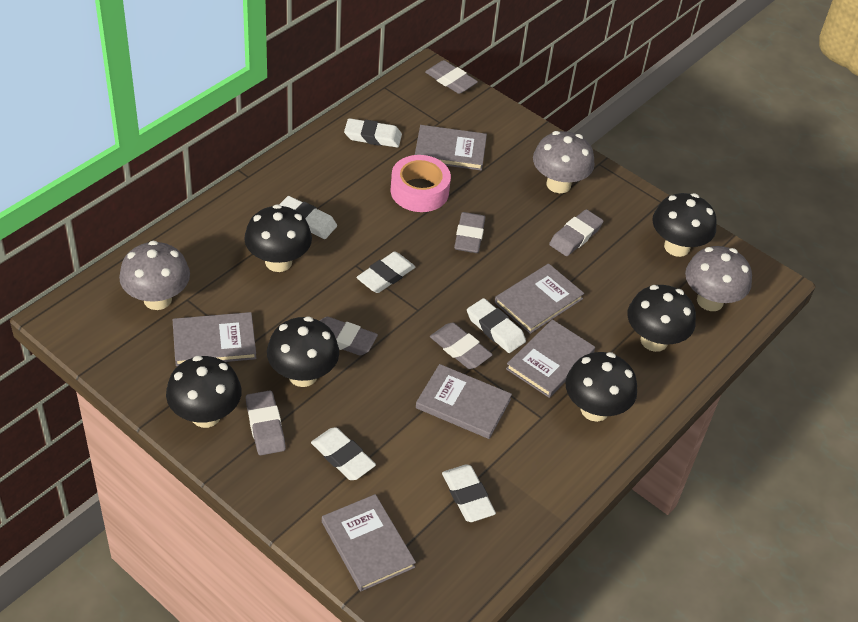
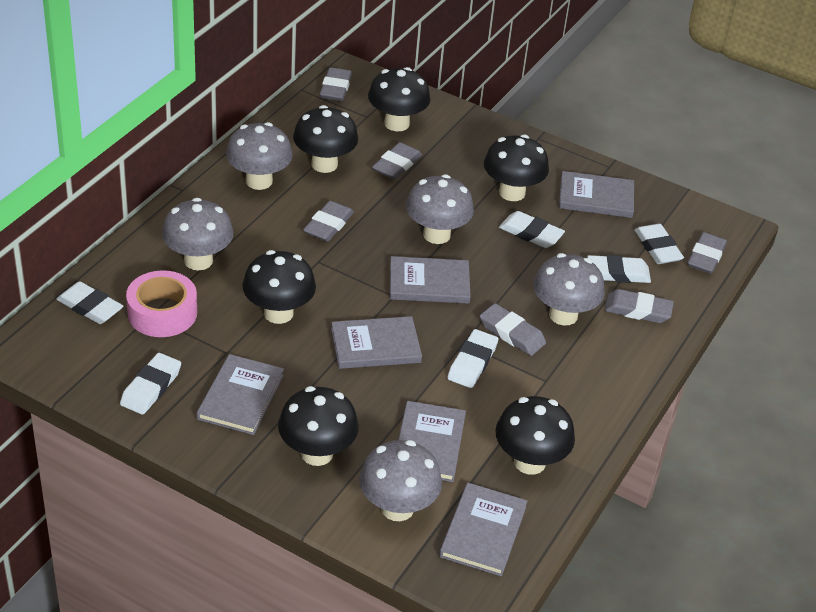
grey mushroom: 3 -> 5

